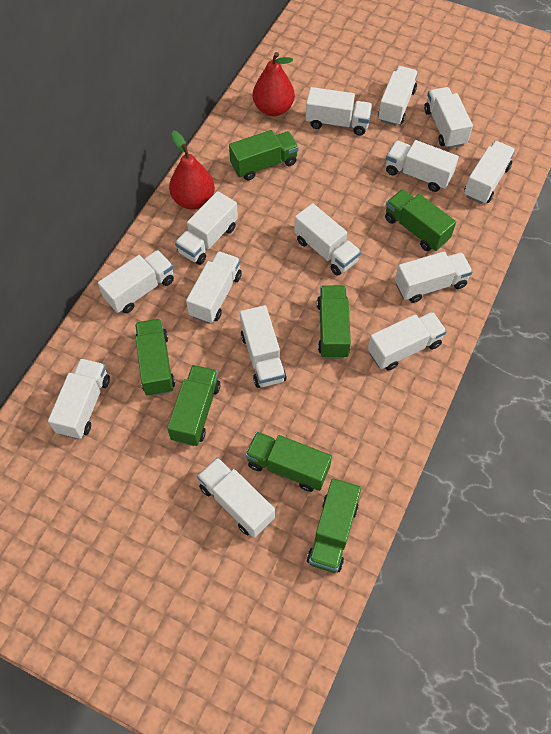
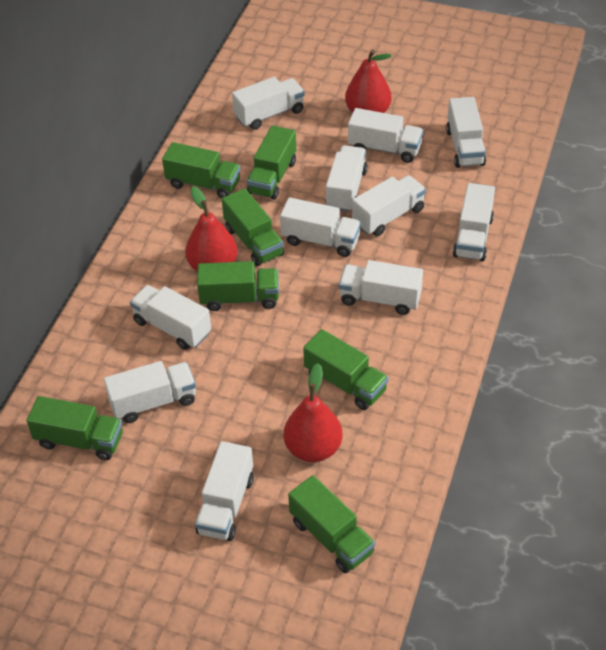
red pear: 2 -> 3
white truck: 14 -> 11

